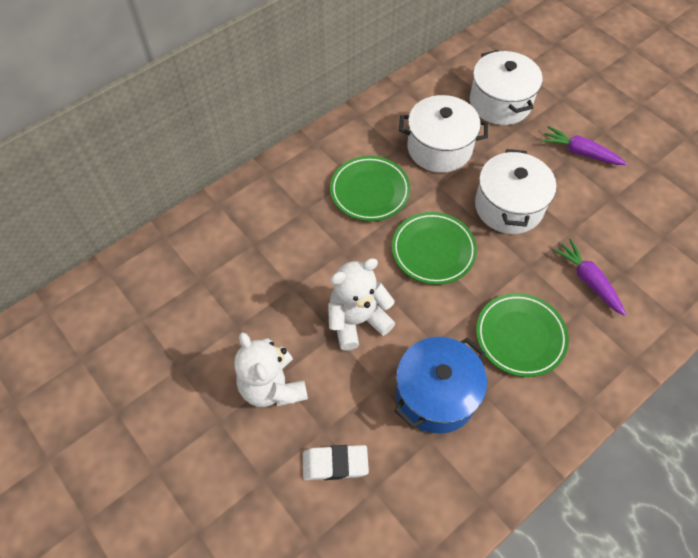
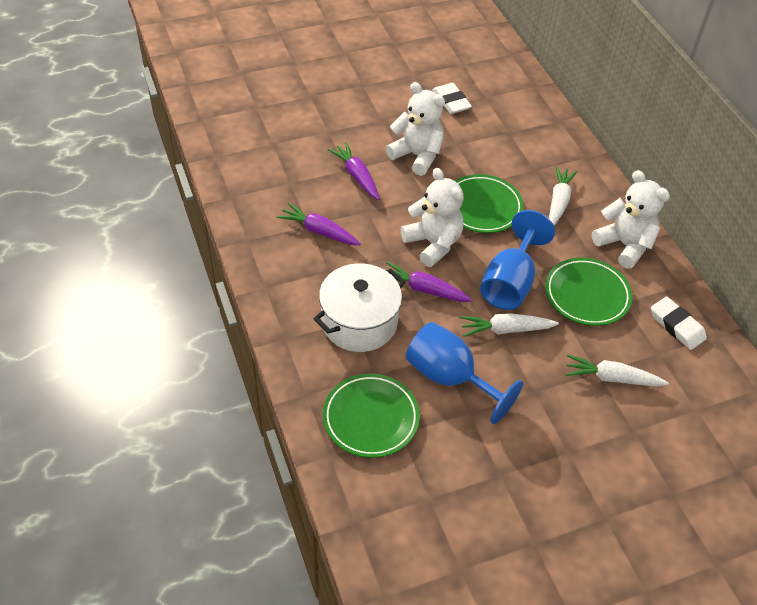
blue goblet: 0 -> 2
blue pot: 1 -> 0
purple carrot: 2 -> 3
white carrot: 0 -> 3
white eraser: 1 -> 2
white pot: 3 -> 1
white teddy bear: 2 -> 3

